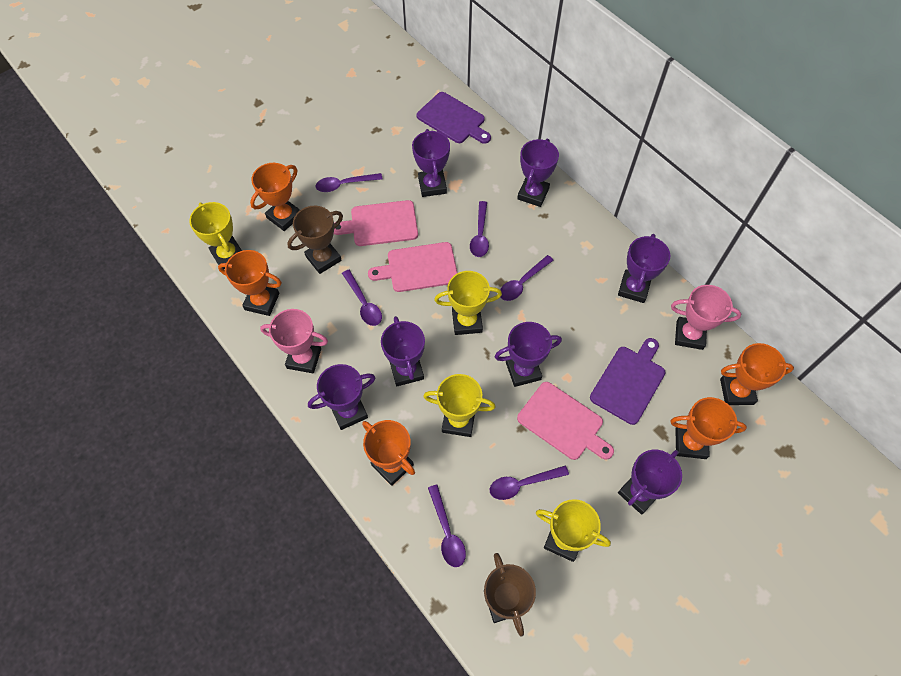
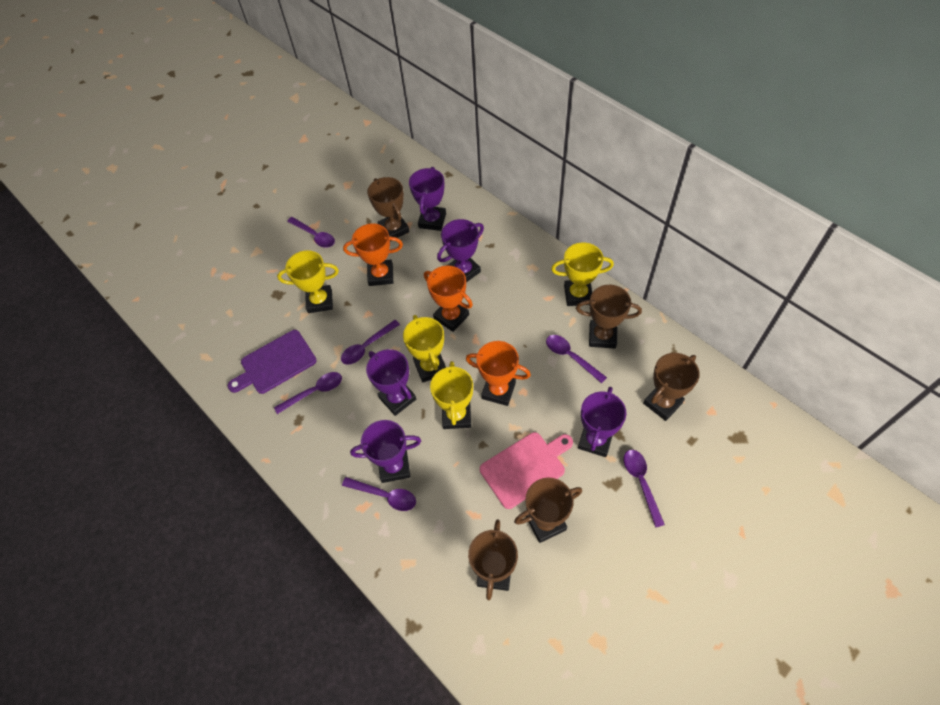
brown trophy: 2 -> 5
orange trophy: 5 -> 3
pink cutting board: 3 -> 1
pink trophy: 2 -> 0
purple cutting board: 2 -> 1
purple trophy: 7 -> 5

